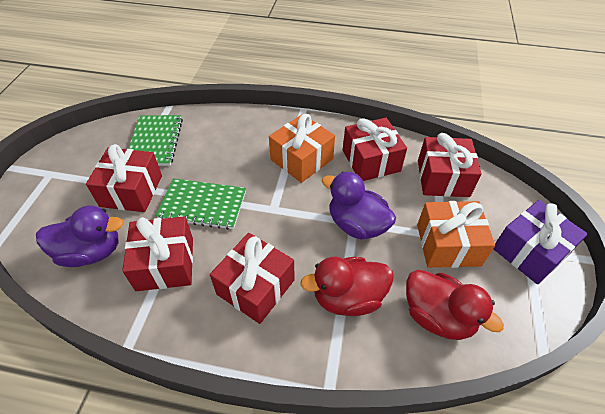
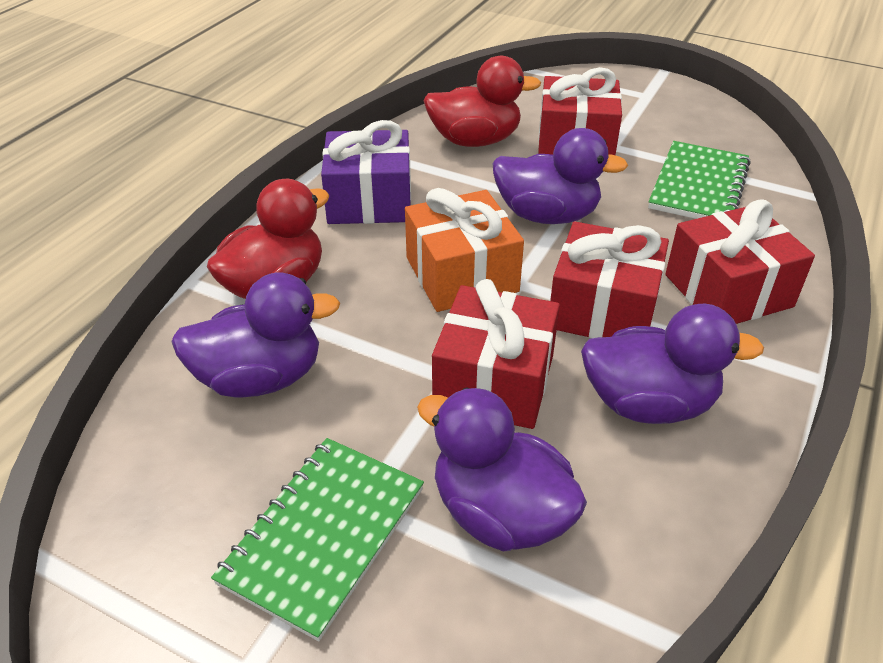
orange gift: 2 -> 1
purple duck: 2 -> 4
red gift: 5 -> 4

